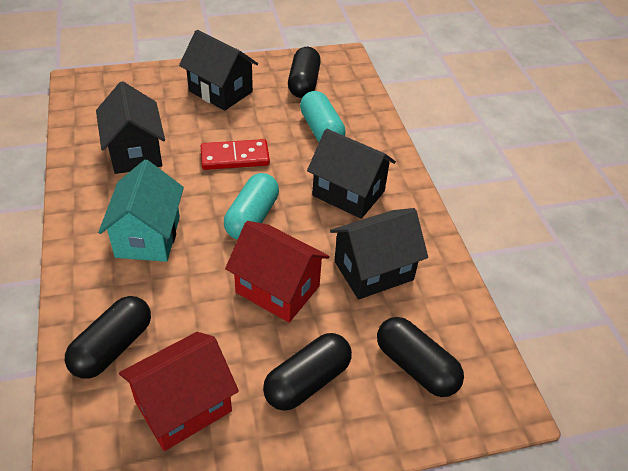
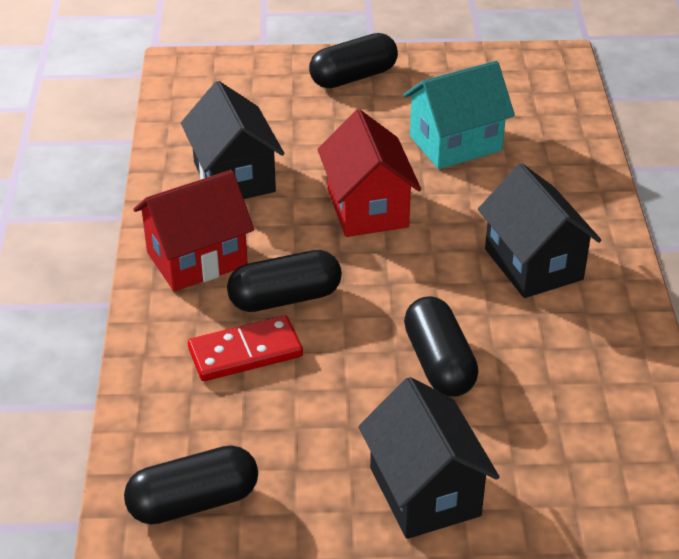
black house: 4 -> 3
turquoise capsule: 2 -> 0

